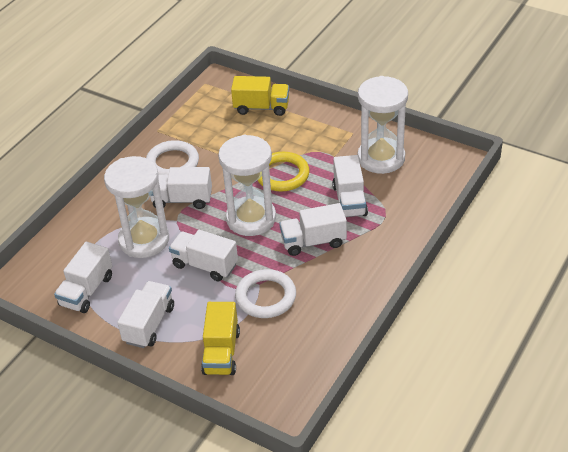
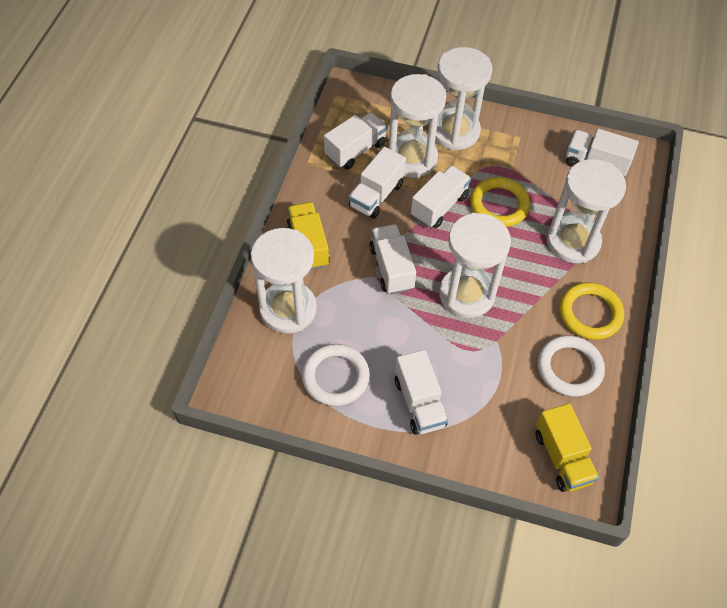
white hourglass: 3 -> 5
yellow ring: 1 -> 2

